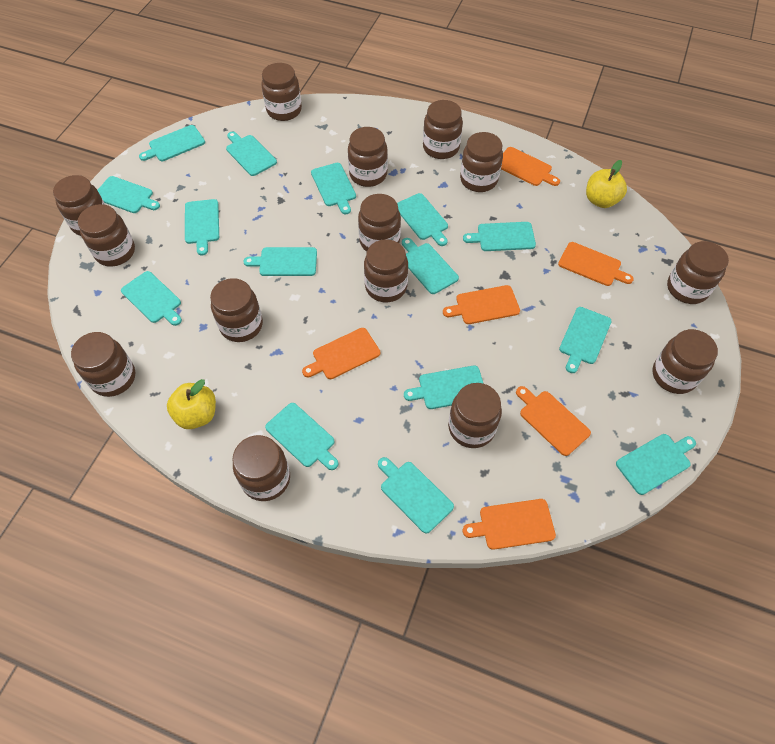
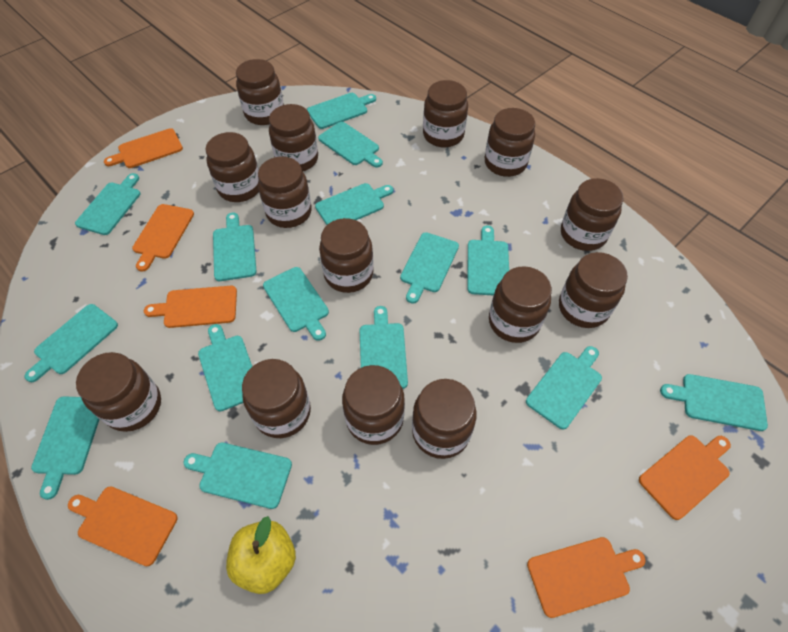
yellow apple: 2 -> 1

